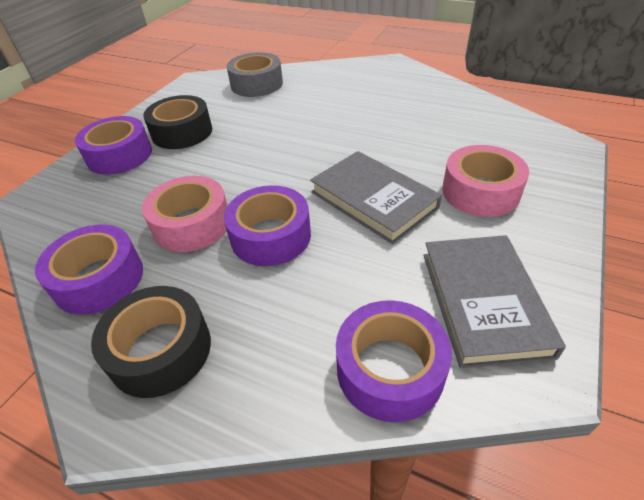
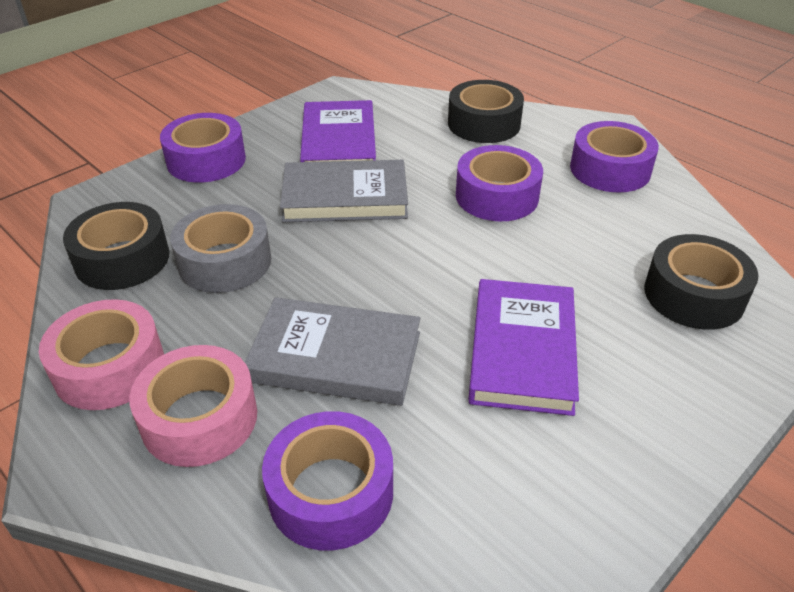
black tape: 2 -> 3
purple book: 0 -> 2

